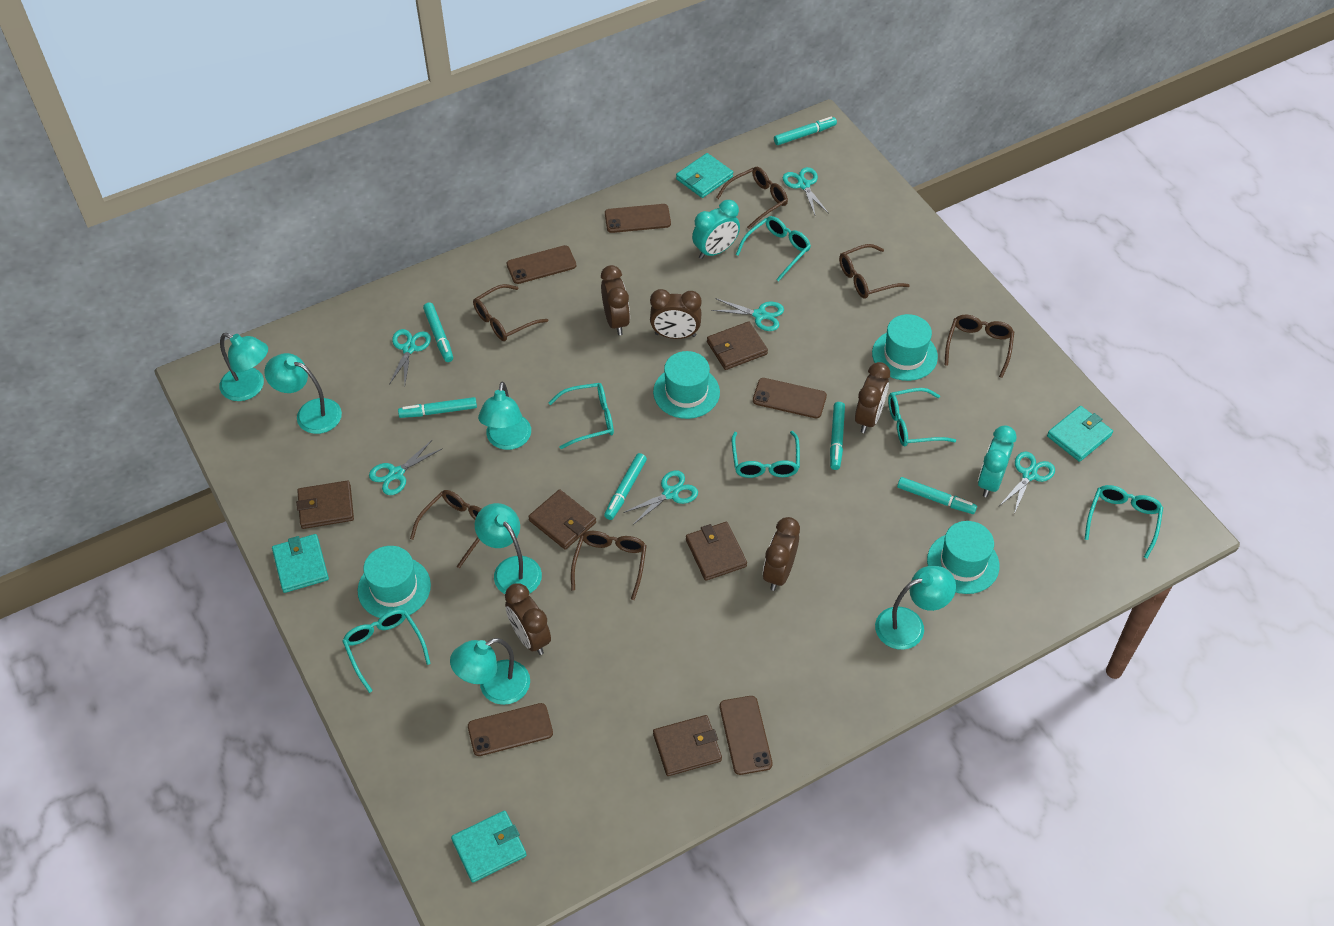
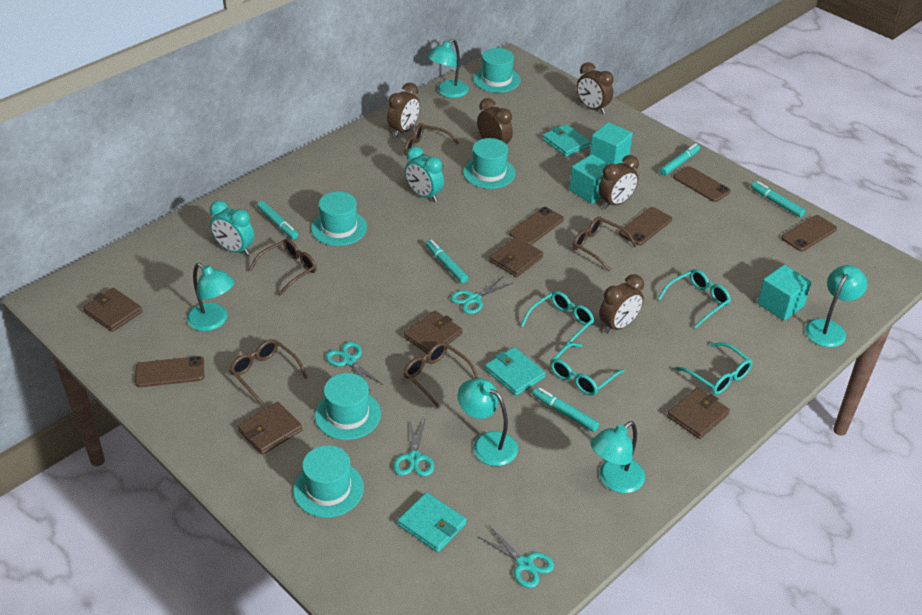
brown glasses: 6 -> 5
turquoise cube: 0 -> 3
turquoise glasses: 6 -> 4
turquoise hat: 4 -> 5
turquoise lamp: 6 -> 5
turquoise marker: 6 -> 5
turquoise scissors: 6 -> 4
turquoise wallet: 4 -> 3

